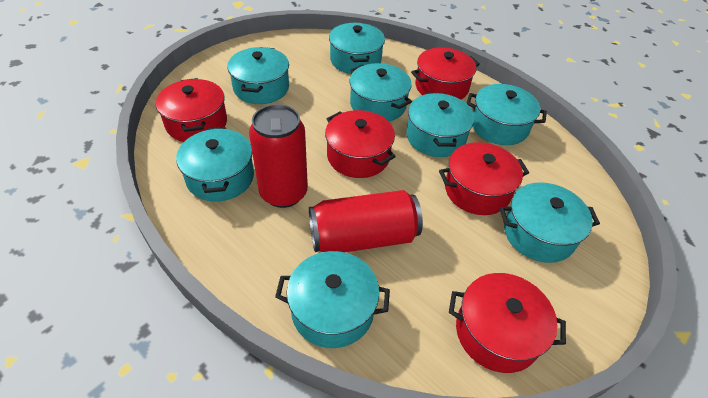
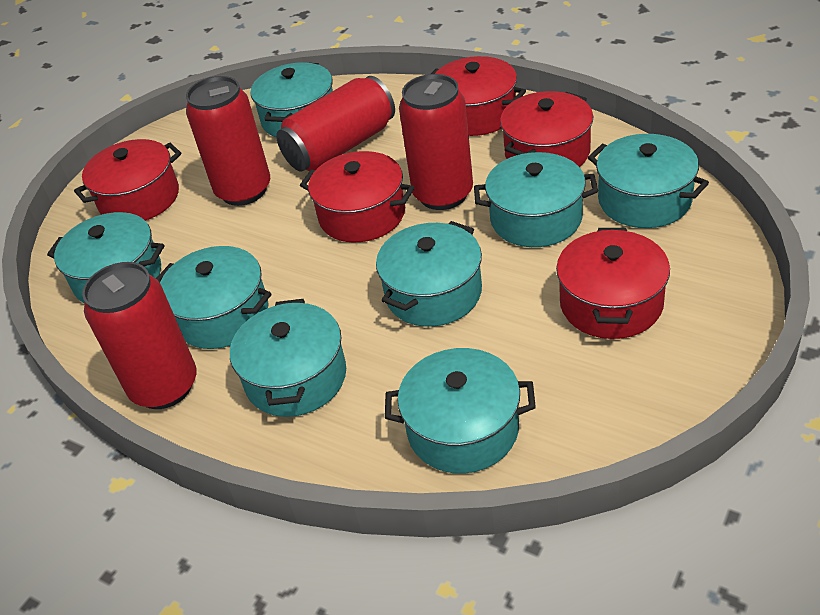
red can: 2 -> 4

